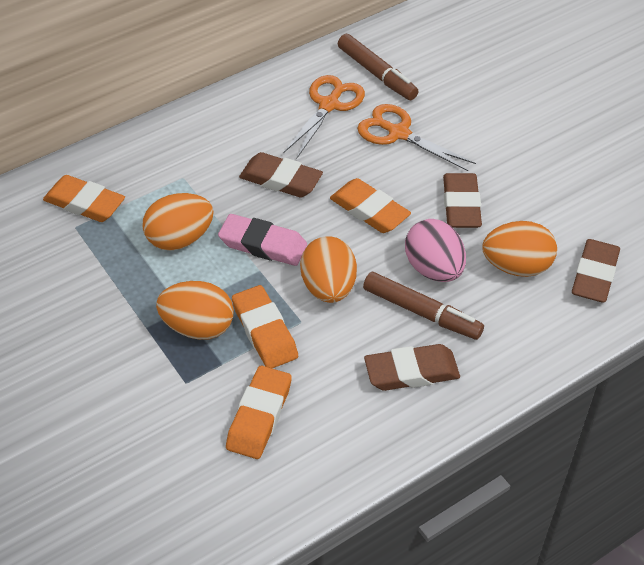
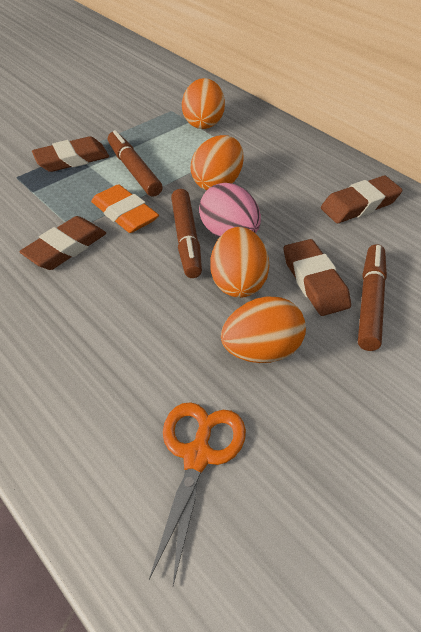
brown marker: 2 -> 3
orange eraser: 4 -> 1
orange scissors: 2 -> 1
pink eraser: 1 -> 0

